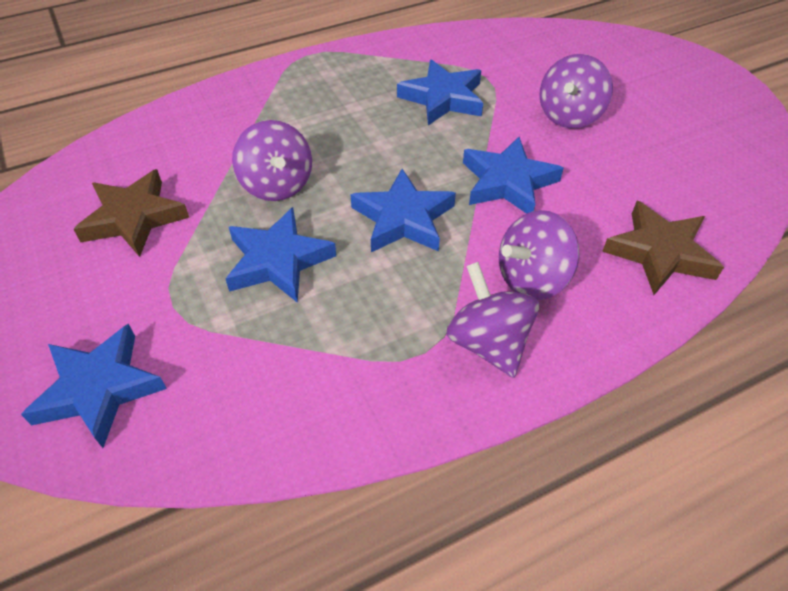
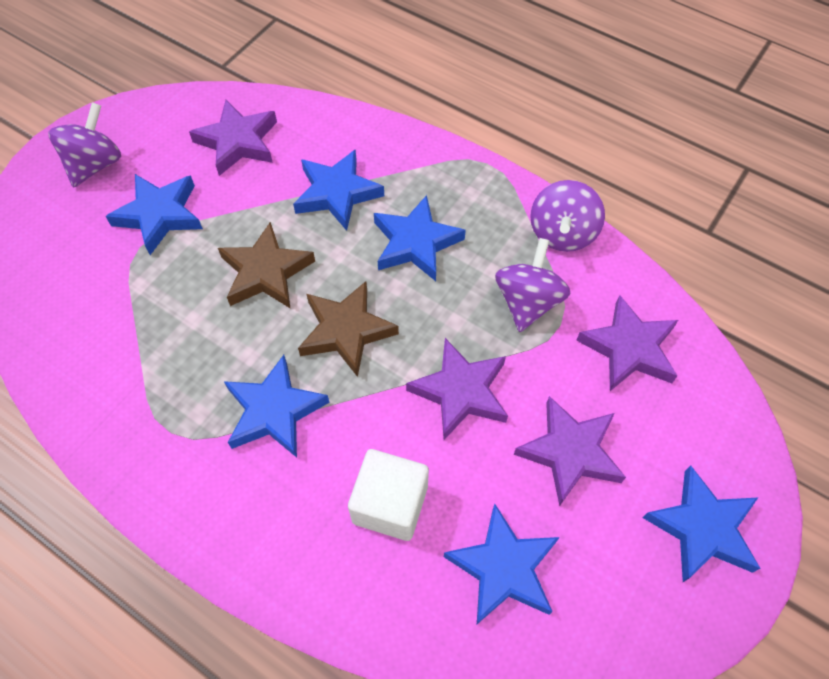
blue star: 5 -> 6
purple spinning top: 4 -> 3
purple star: 0 -> 4
white cube: 0 -> 1

